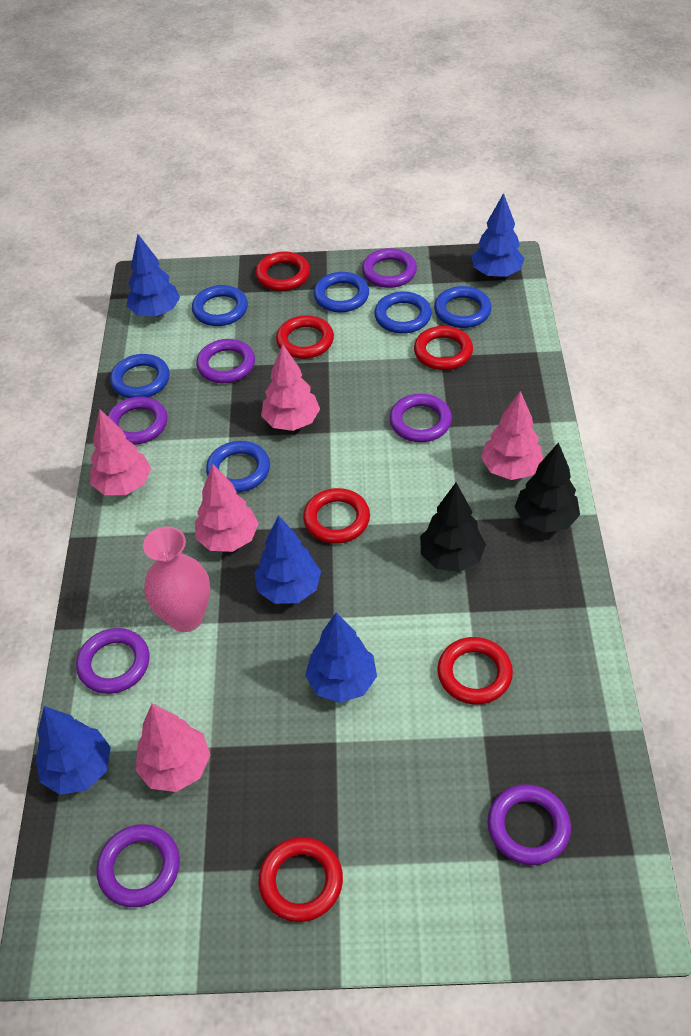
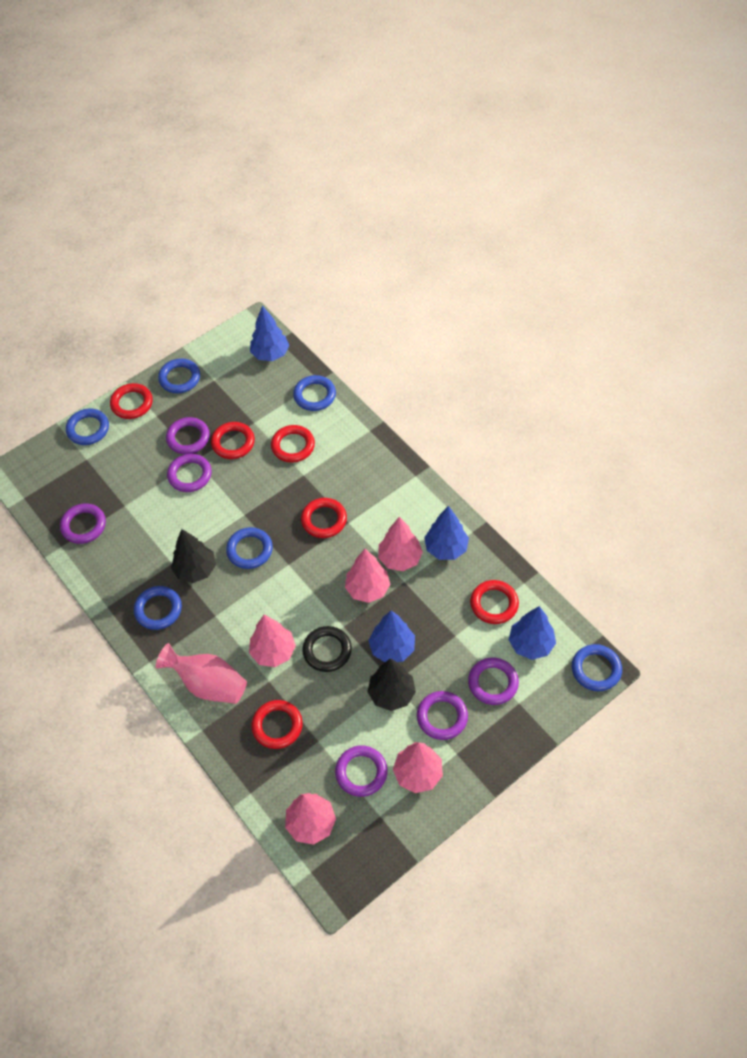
black ring: 0 -> 1
blue tree: 5 -> 4
purple ring: 7 -> 6

